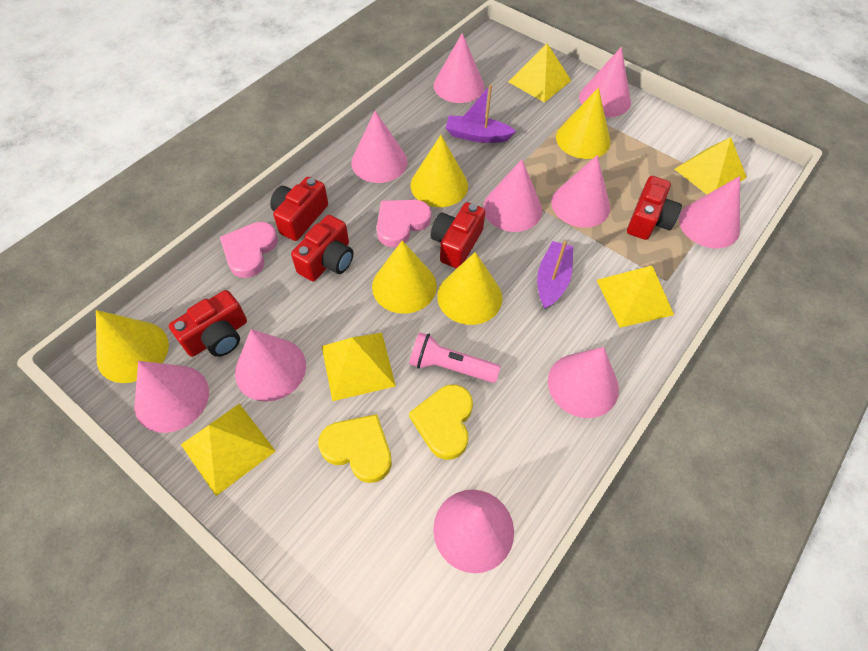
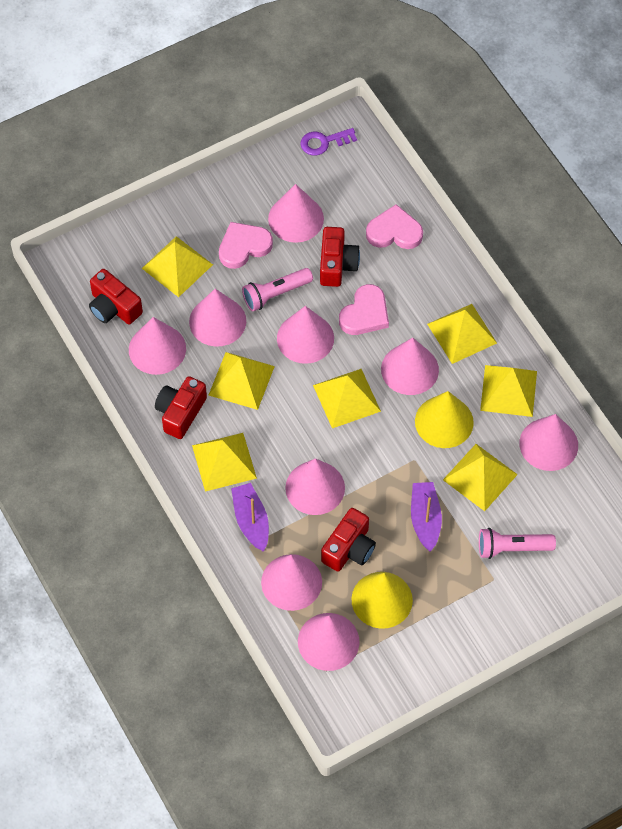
pink cone: 10 -> 9
pink flashlight: 1 -> 2
pink heart: 2 -> 3
purple key: 0 -> 1
red camera: 5 -> 4
yellow cone: 5 -> 2
yellow heart: 2 -> 0
yellow pyramid: 5 -> 7

